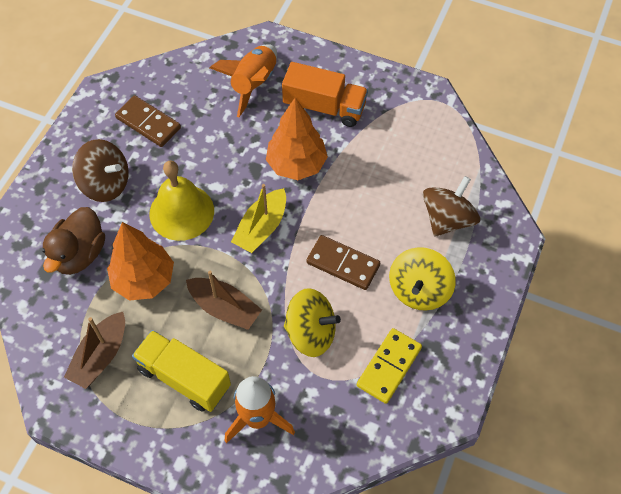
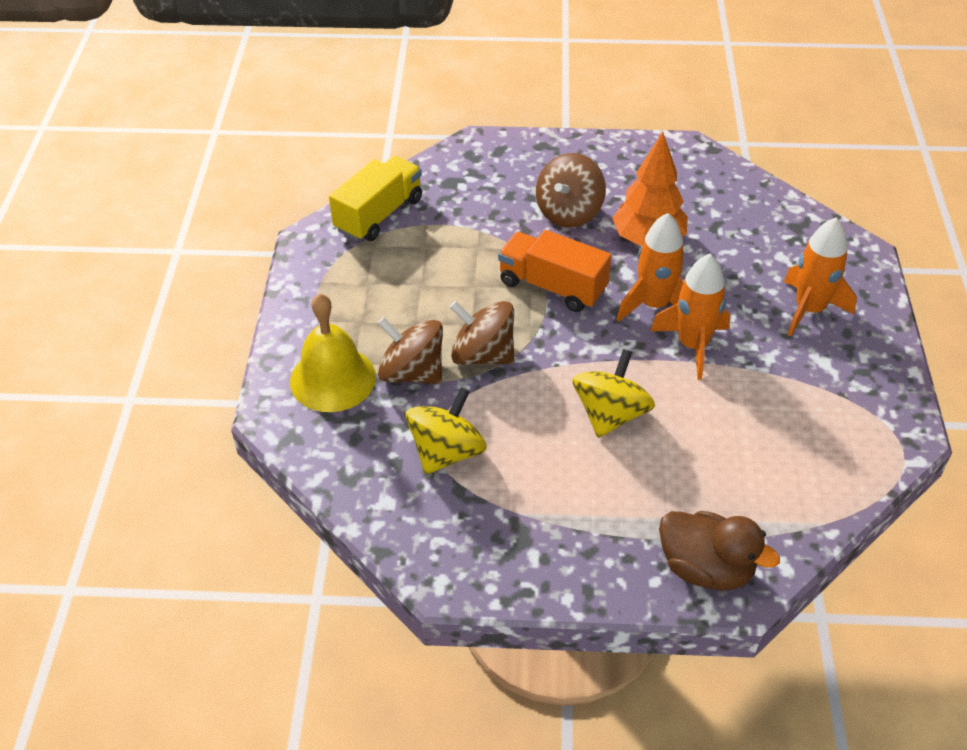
brown boat: 2 -> 0
brown domino: 2 -> 0
brown spinning top: 2 -> 3
orange rocket: 2 -> 3
orange tree: 2 -> 1
yellow boat: 1 -> 0
yellow domino: 1 -> 0

